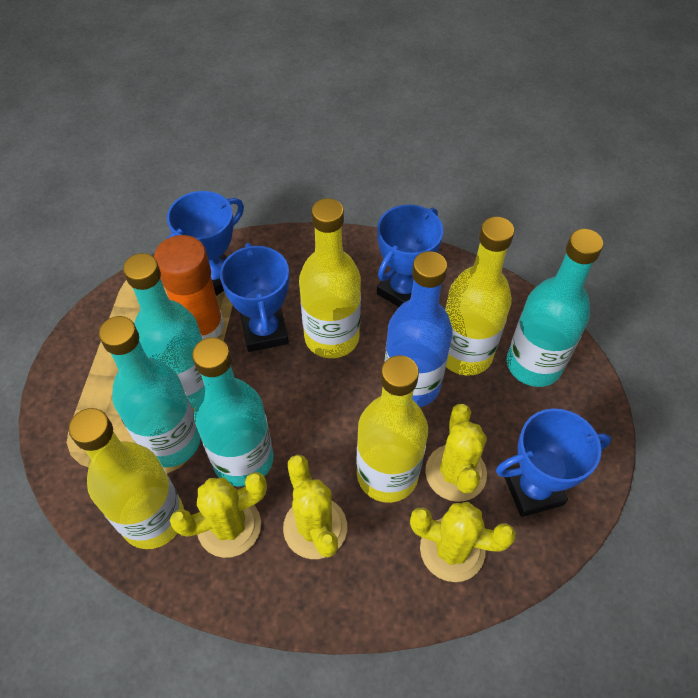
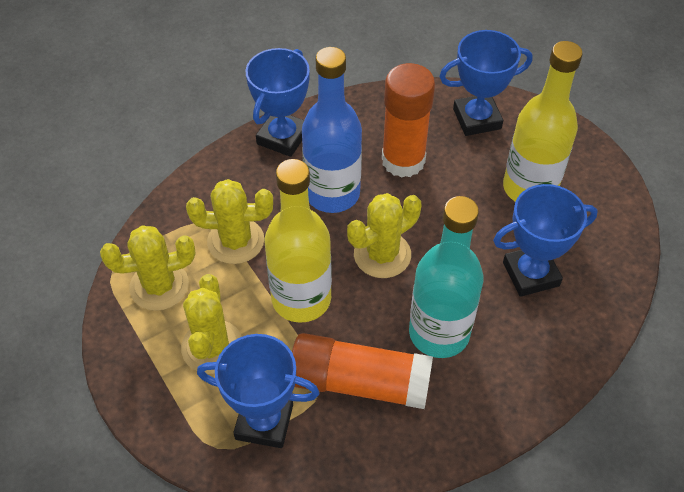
orange glue stick: 1 -> 2
turquoise bottle: 4 -> 1
yellow bottle: 4 -> 2

